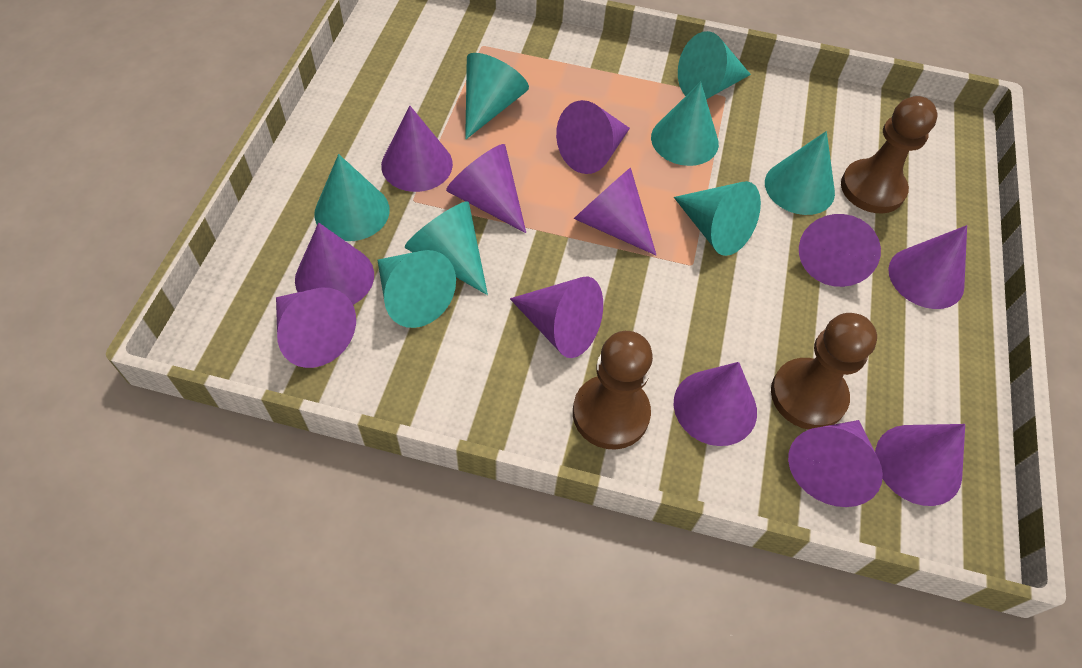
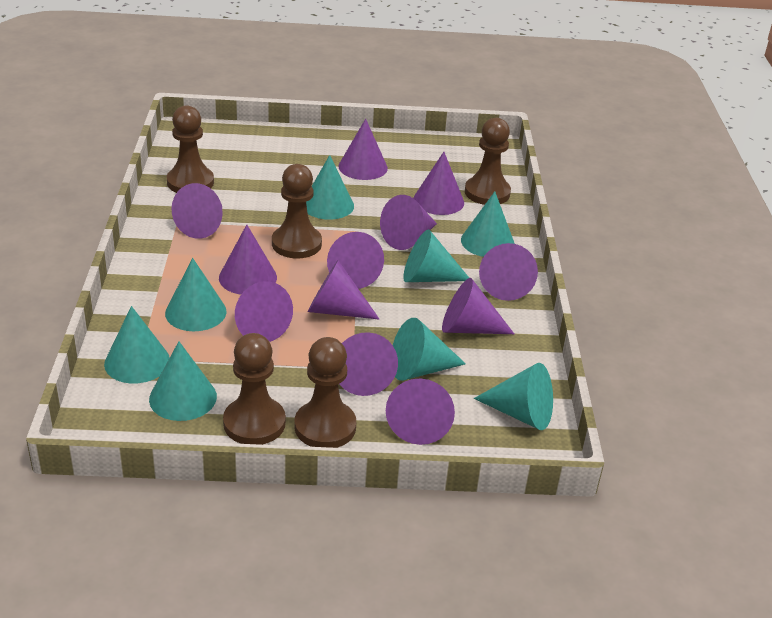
brown pawn: 3 -> 5

